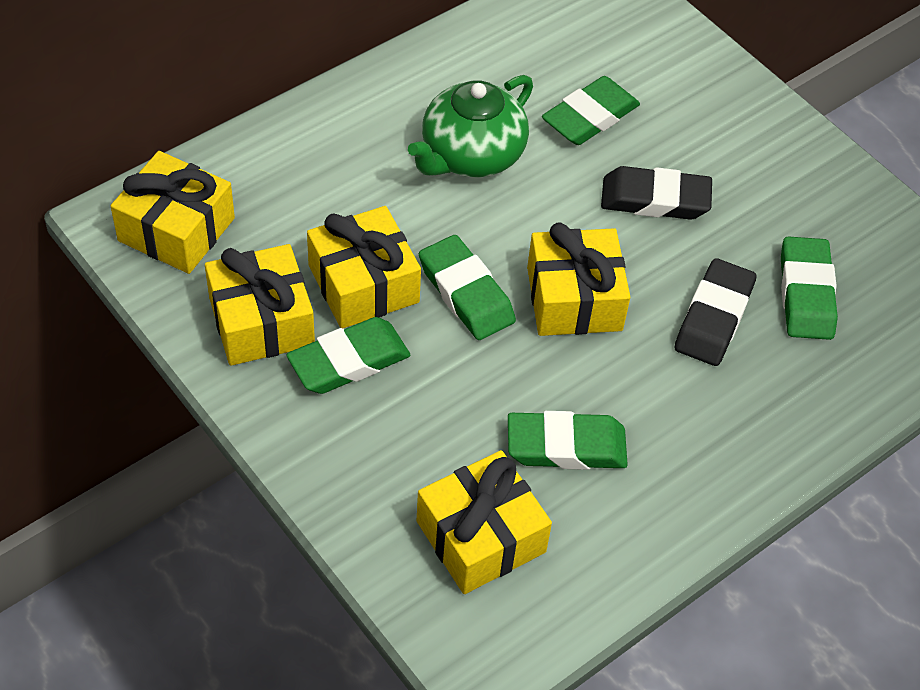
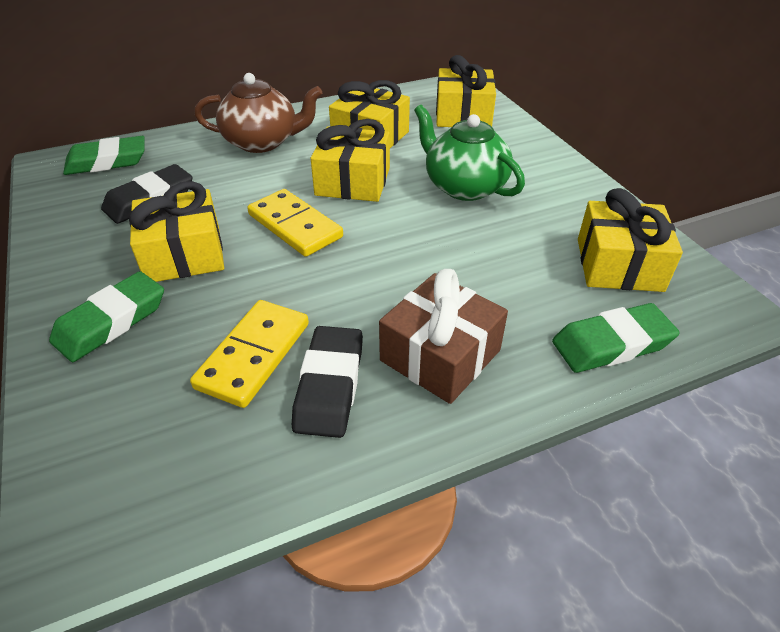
brown gift: 0 -> 1
brown teapot: 0 -> 1
green eraser: 5 -> 3
yellow domino: 0 -> 2

